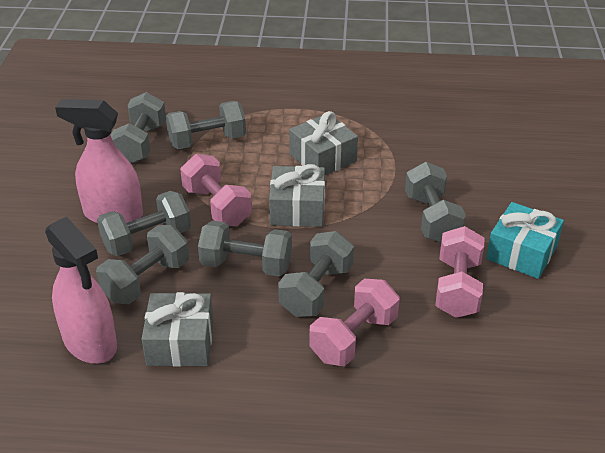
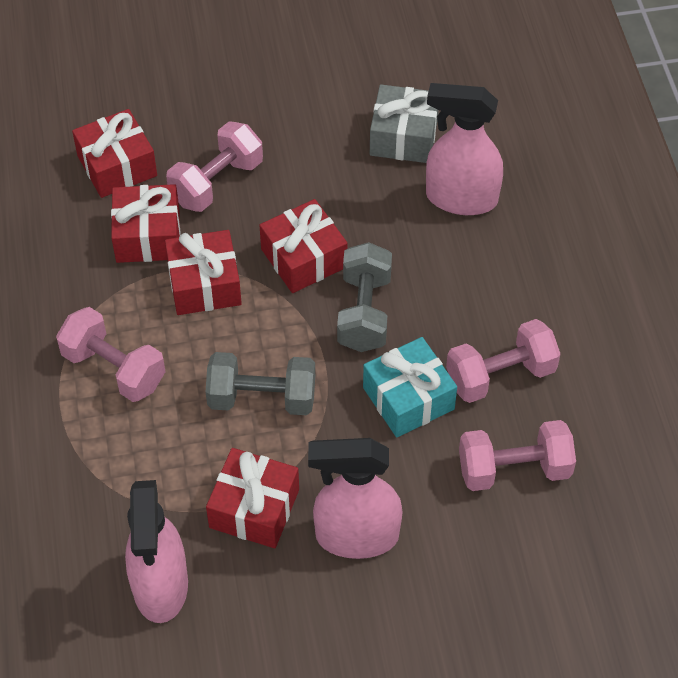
grey dumbbell: 7 -> 2
grey gift: 3 -> 1
pink dumbbell: 3 -> 4
pink spray bottle: 2 -> 3
red gift: 0 -> 5

